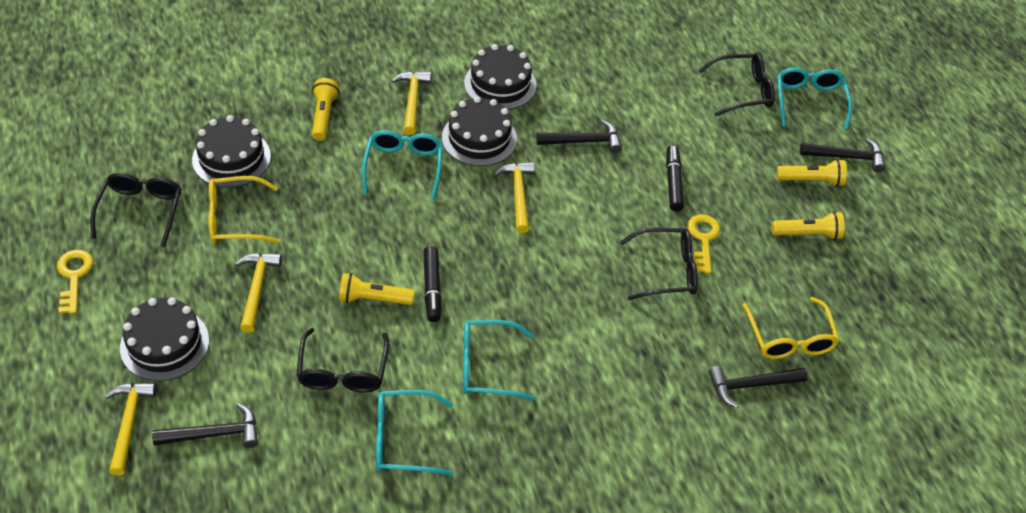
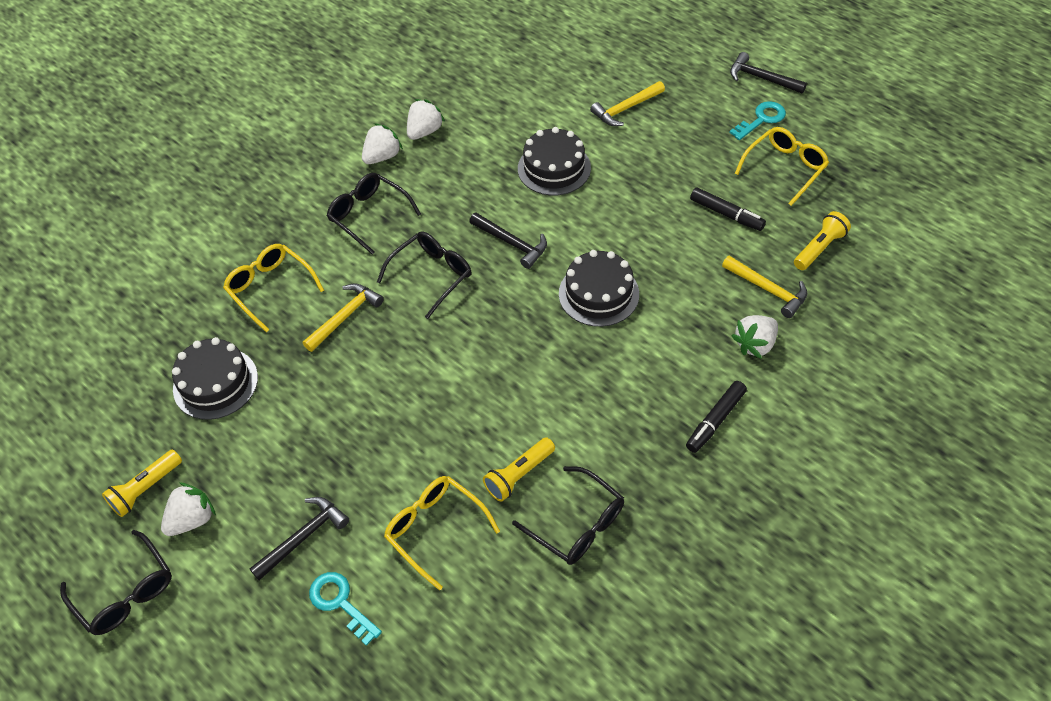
black cake: 4 -> 3
black hammer: 4 -> 3
turquoise glasses: 4 -> 0
turquoise key: 0 -> 2
white strawberry: 0 -> 4
yellow flashlight: 4 -> 3
yellow glasses: 2 -> 3
yellow hammer: 4 -> 3
yellow key: 2 -> 0

